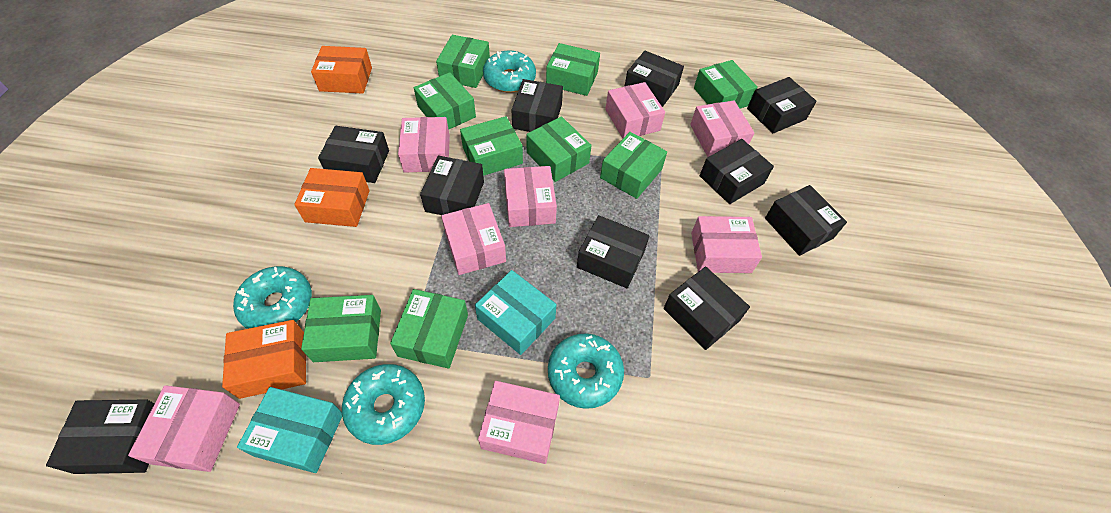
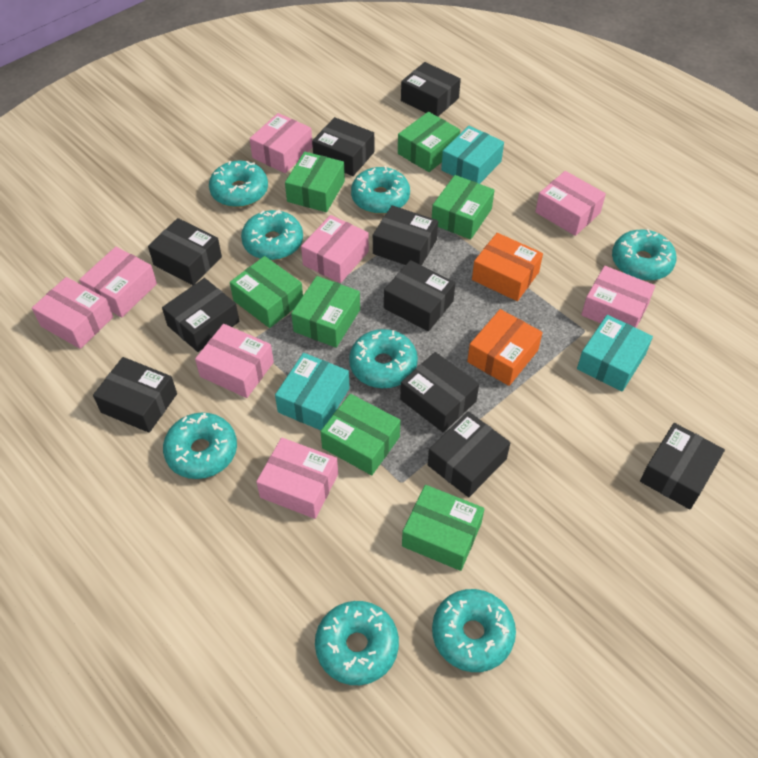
green box: 9 -> 7
orange box: 3 -> 2
turquoise box: 2 -> 3
turquoise donut: 4 -> 8

